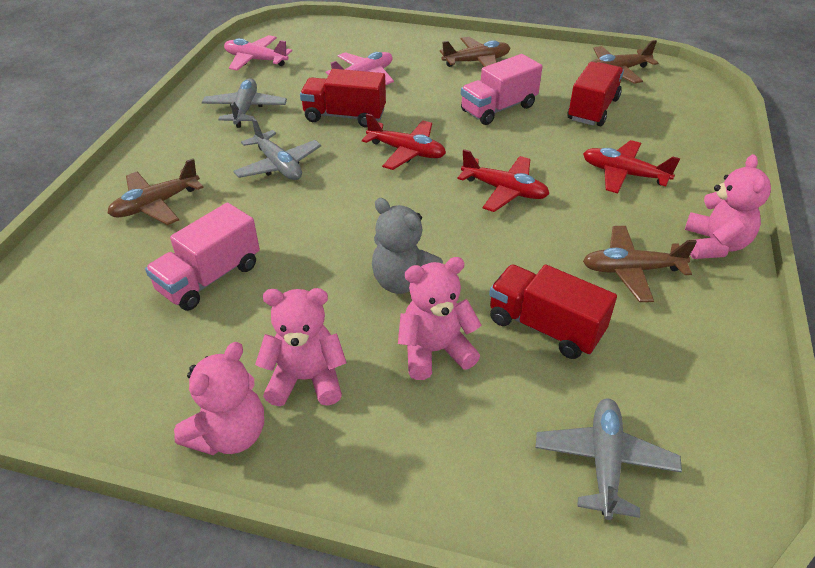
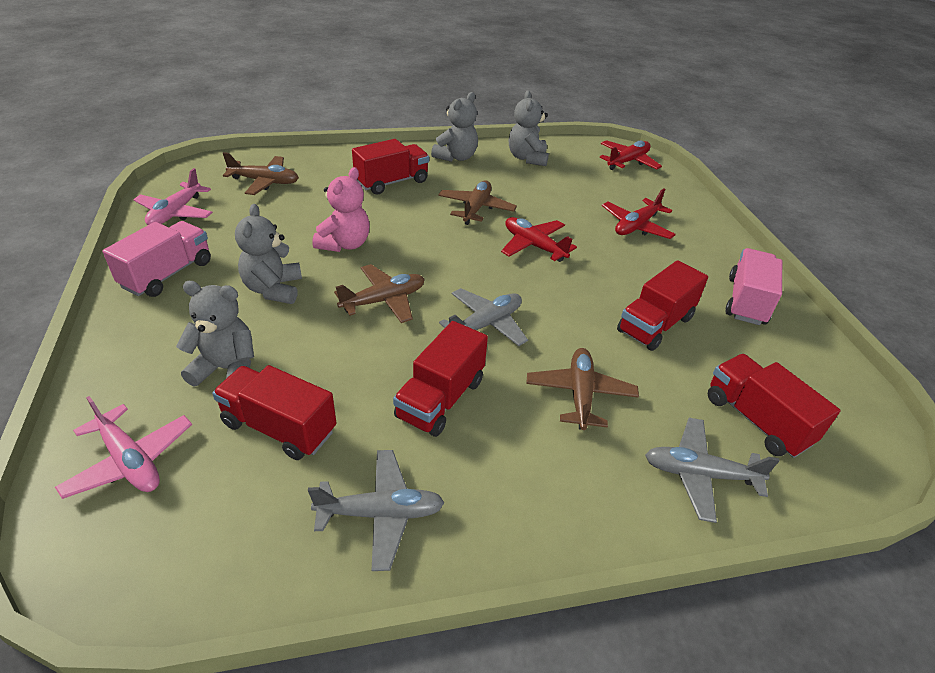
grey teddy bear: 1 -> 4
pink teddy bear: 4 -> 1
red truck: 3 -> 5

